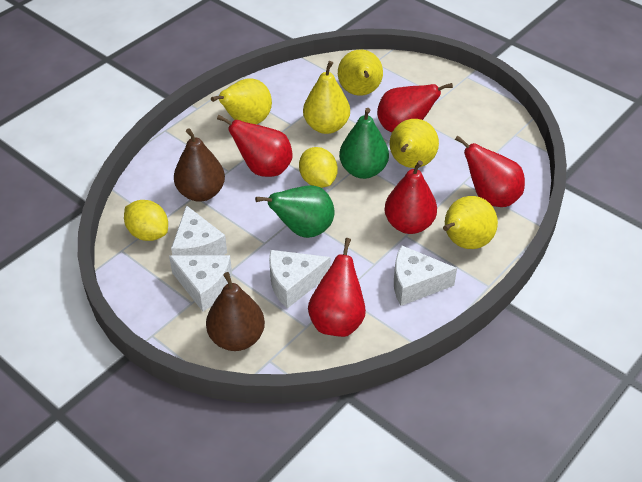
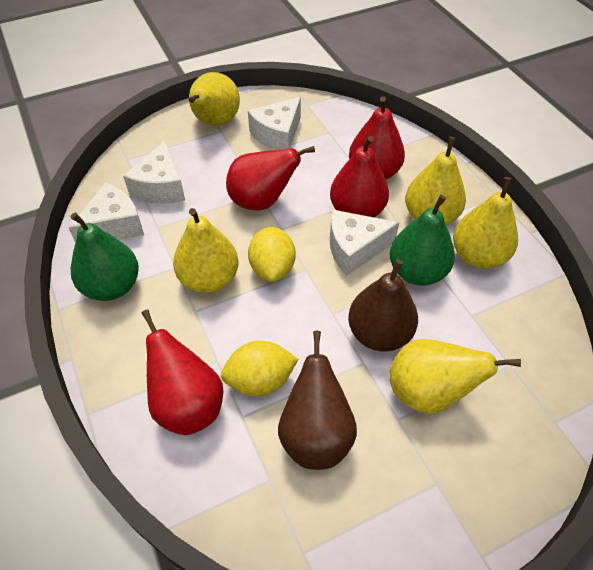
red pear: 5 -> 4

